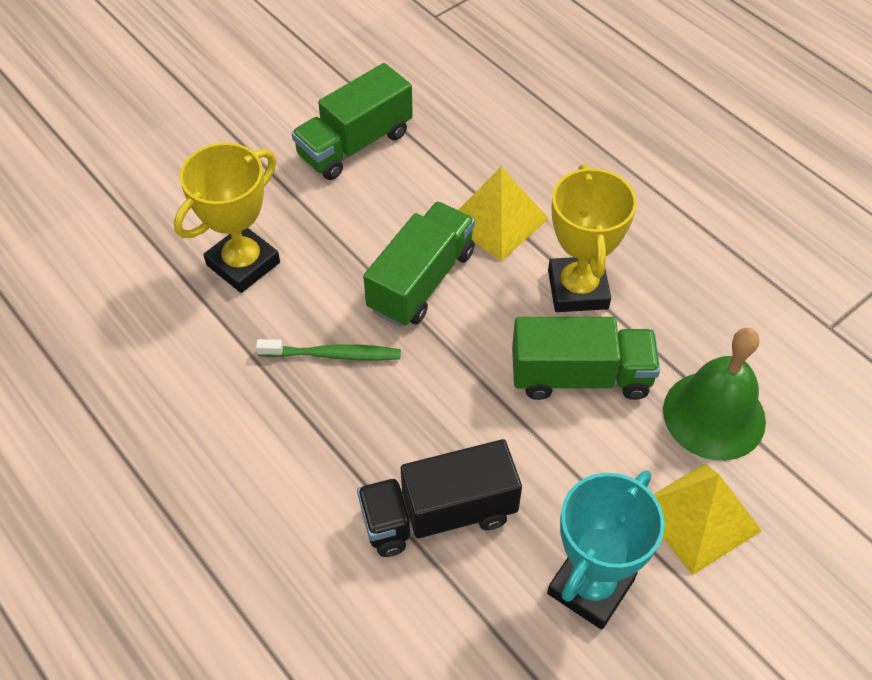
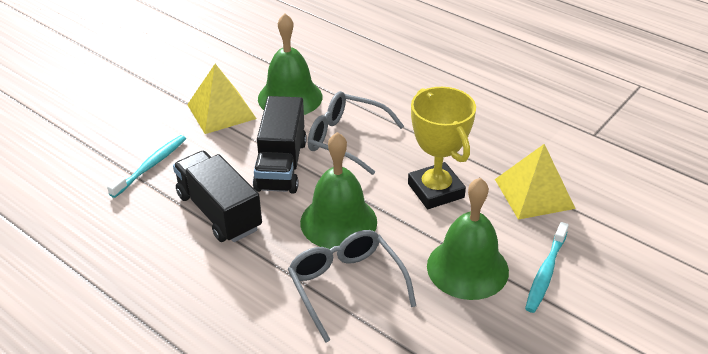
black truck: 1 -> 2
green bell: 1 -> 3
green toothbrush: 1 -> 0
green truck: 3 -> 0
grey glasses: 0 -> 2
turquoise toothbrush: 0 -> 2
turquoise trophy: 1 -> 0
yellow trophy: 2 -> 1

